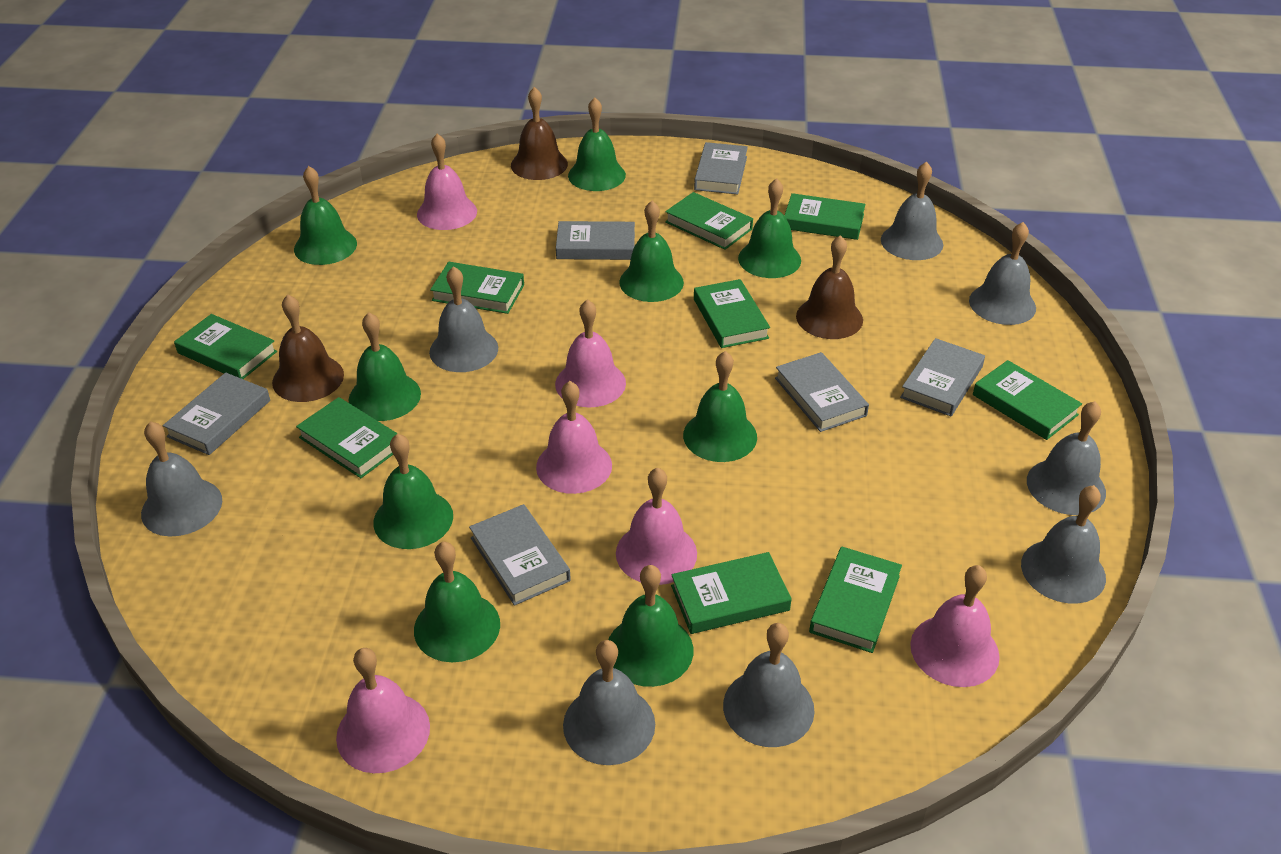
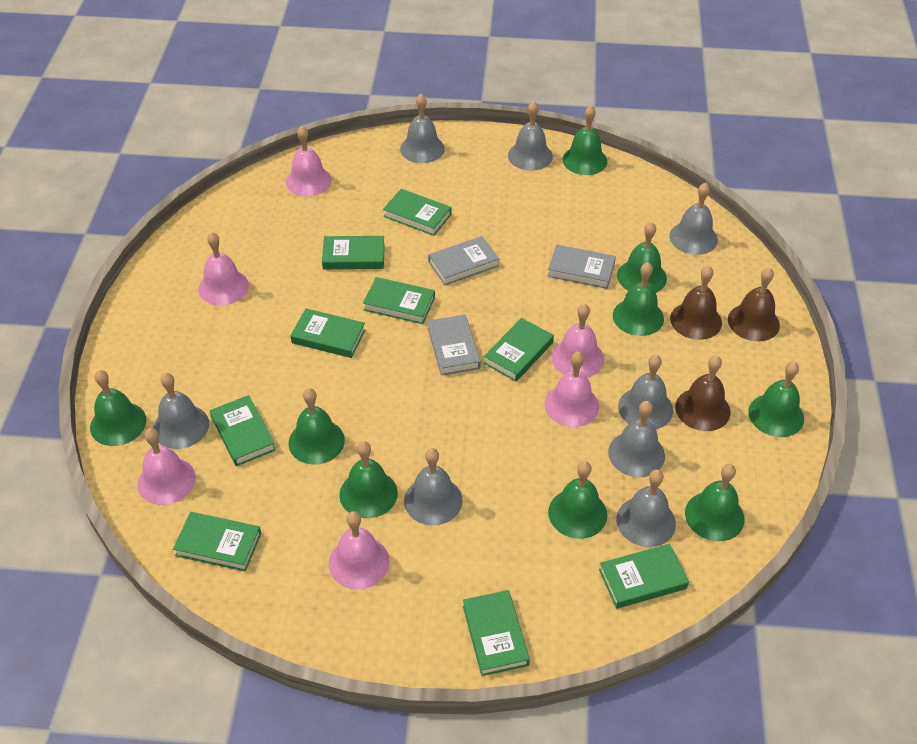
grey book: 6 -> 3

